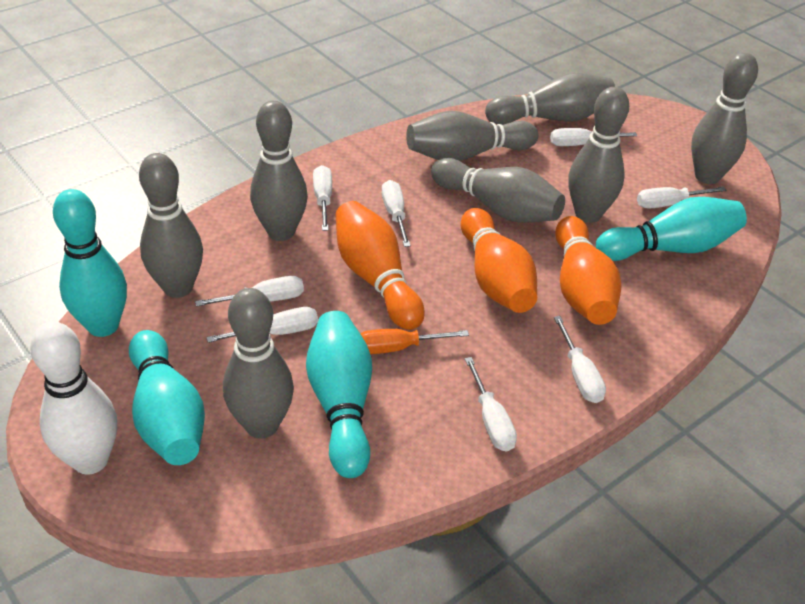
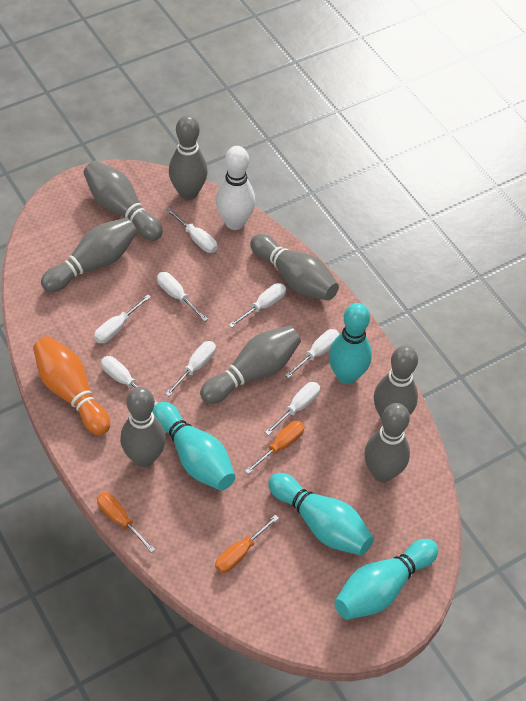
orange bowling pin: 3 -> 1
orange screwdriver: 1 -> 3

